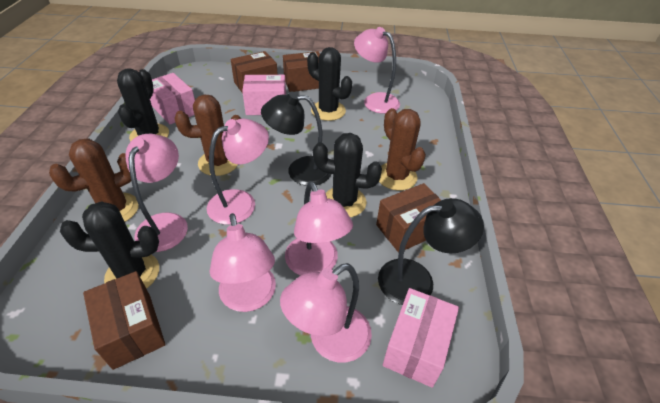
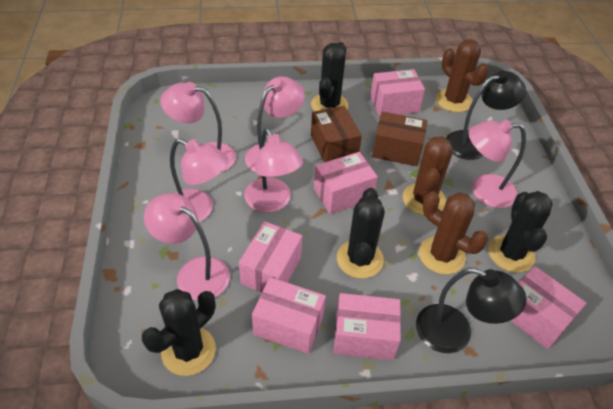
brown box: 4 -> 2
pink box: 3 -> 6

